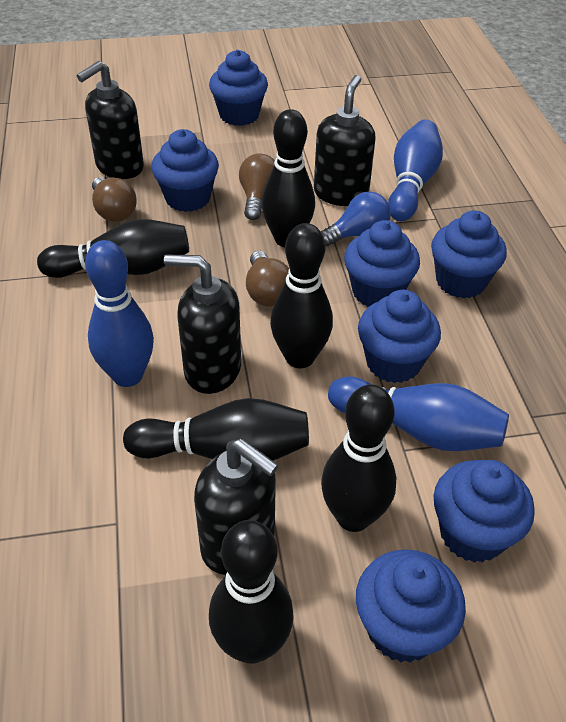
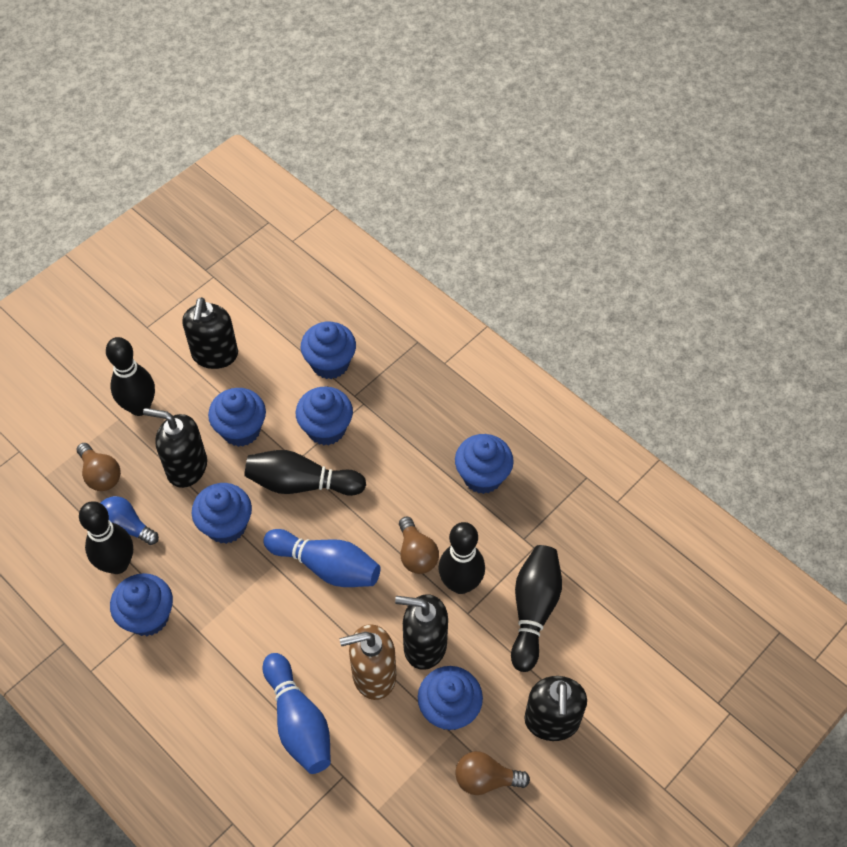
black bowling pin: 6 -> 5
blue bowling pin: 3 -> 2
brown soap dispenser: 0 -> 1

